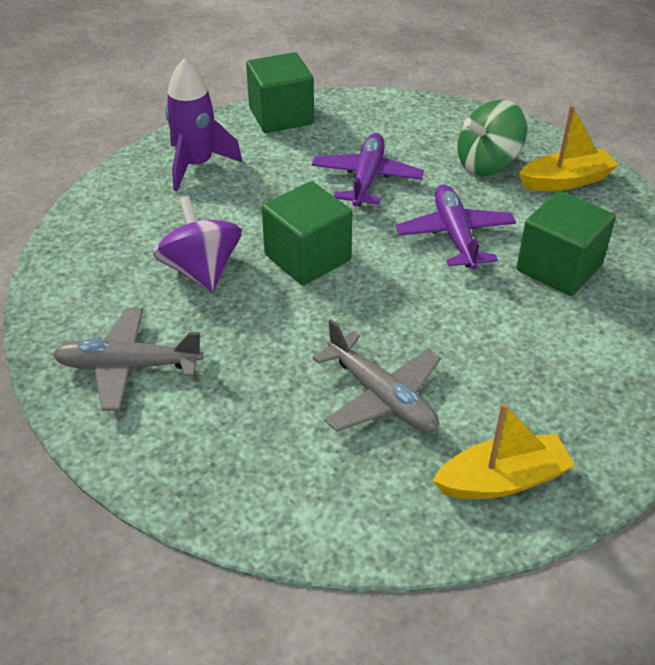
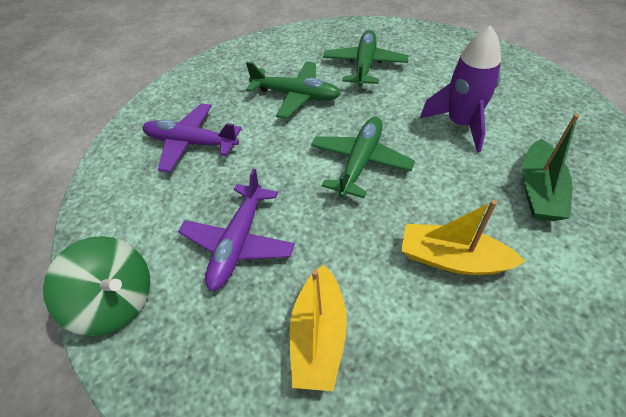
green boat: 0 -> 1
green cube: 3 -> 0
green plane: 0 -> 3
grey plane: 2 -> 0
purple spinning top: 1 -> 0

